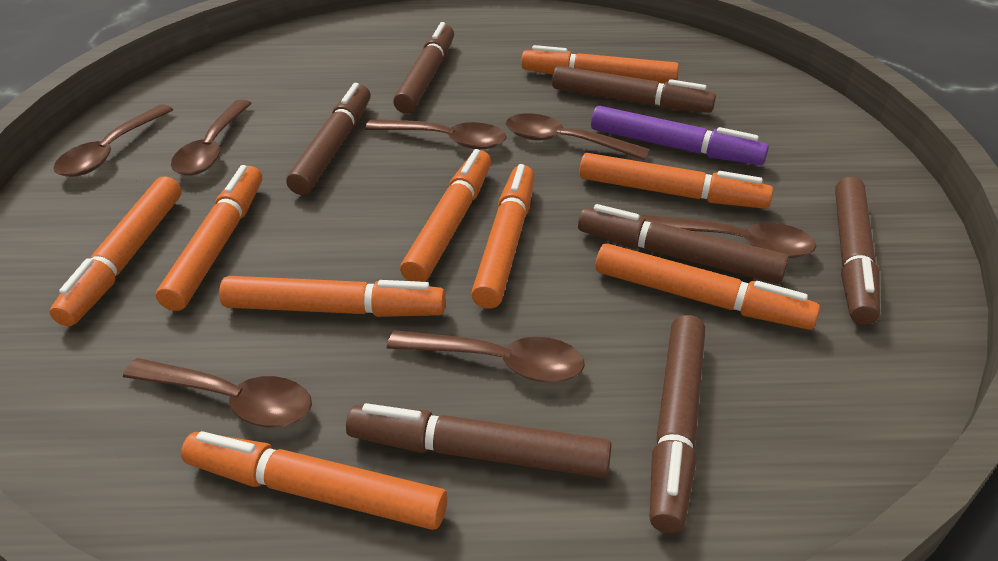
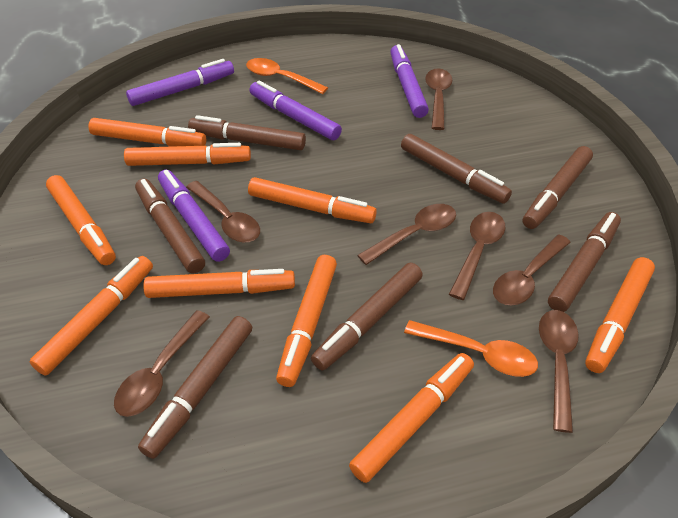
orange spoon: 0 -> 2
purple marker: 1 -> 4

